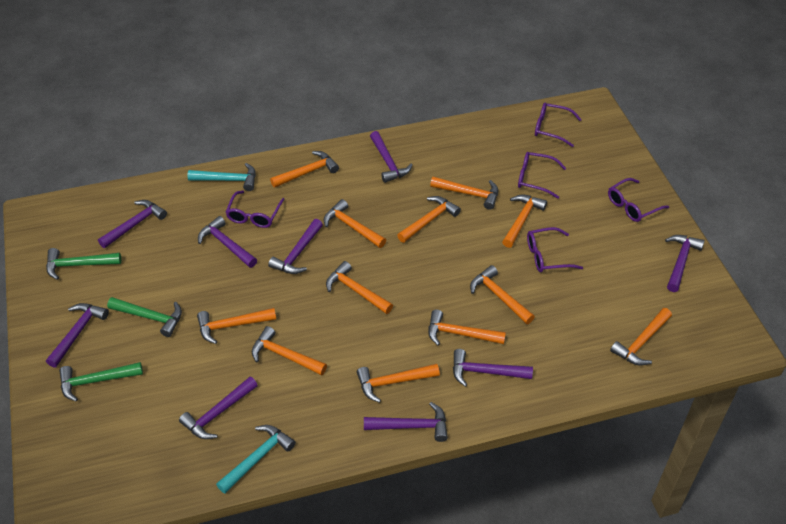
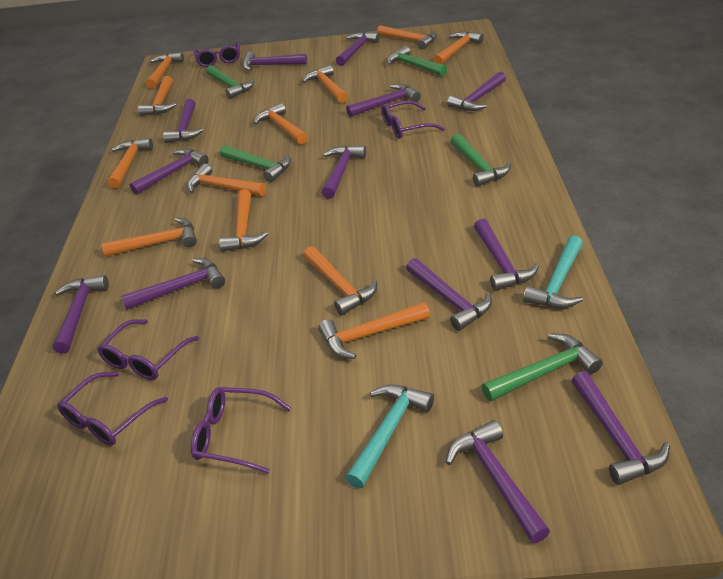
green hammer: 3 -> 5
purple hammer: 9 -> 13

